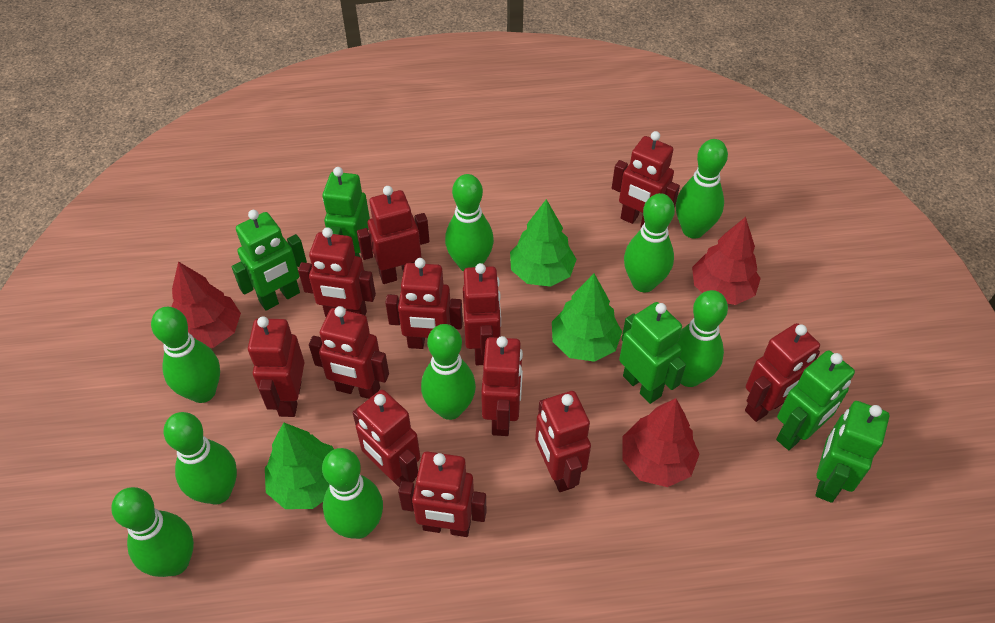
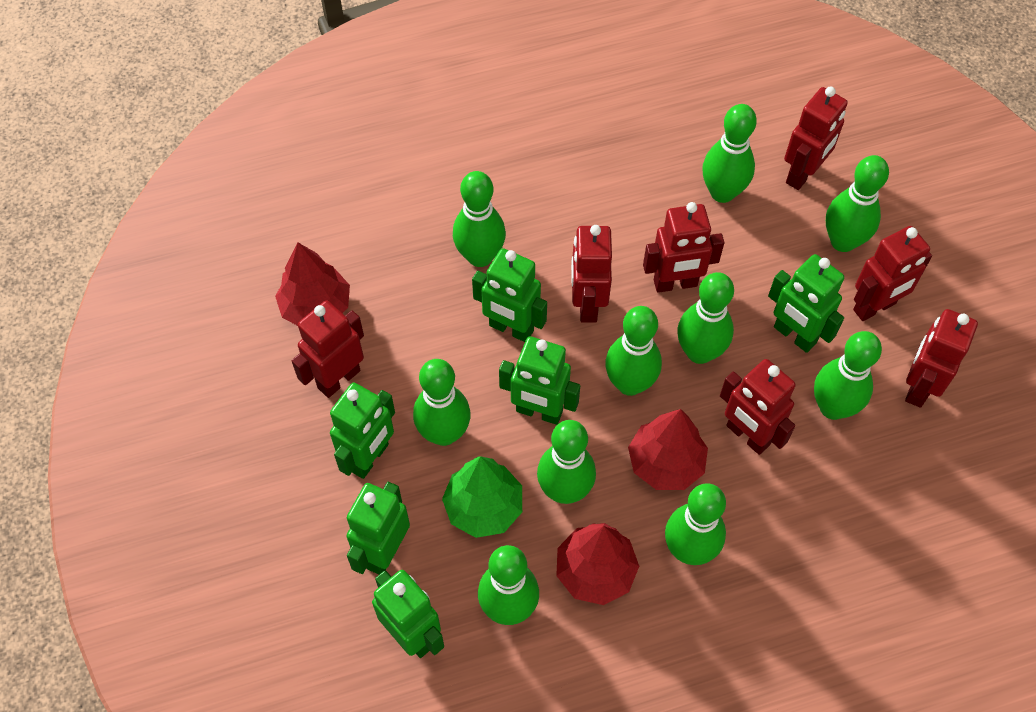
green bowling pin: 9 -> 10
green robot: 5 -> 6
green tree: 3 -> 1
red robot: 12 -> 7

